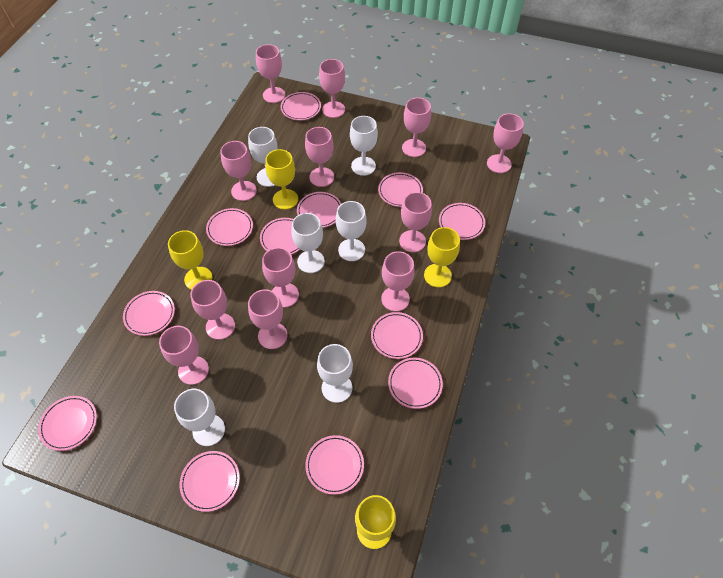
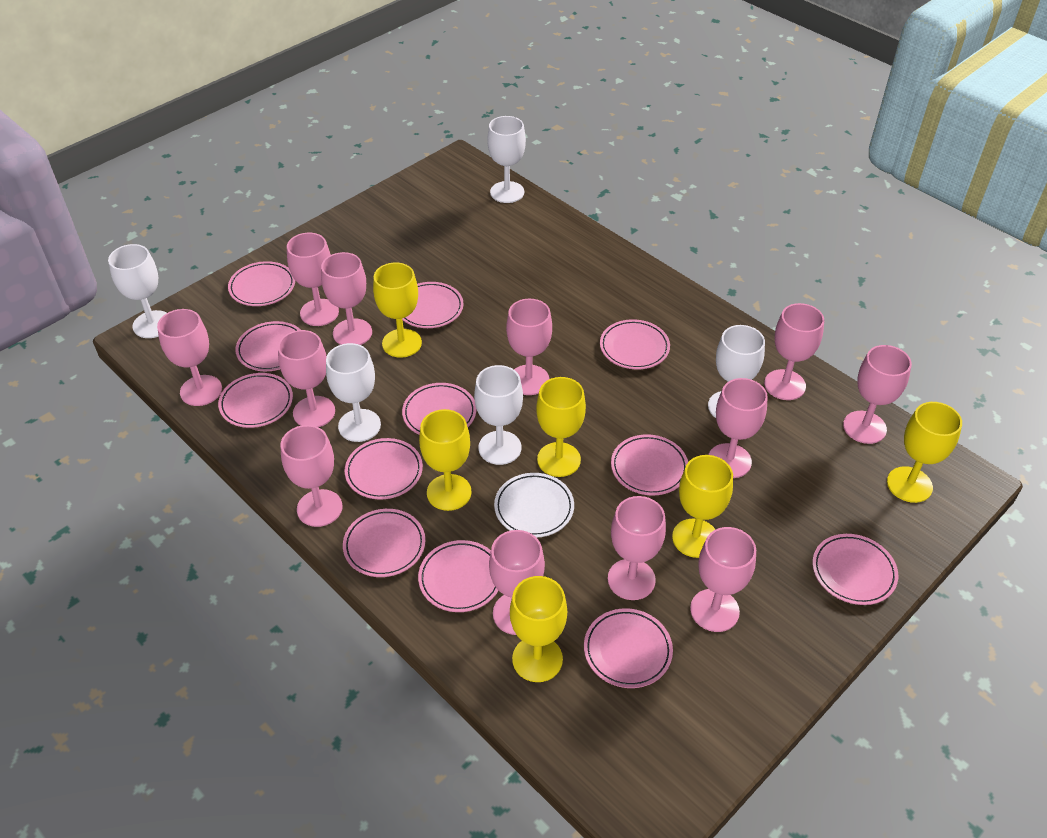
white goblet: 6 -> 5
white plate: 0 -> 1
yellow goblet: 4 -> 6

